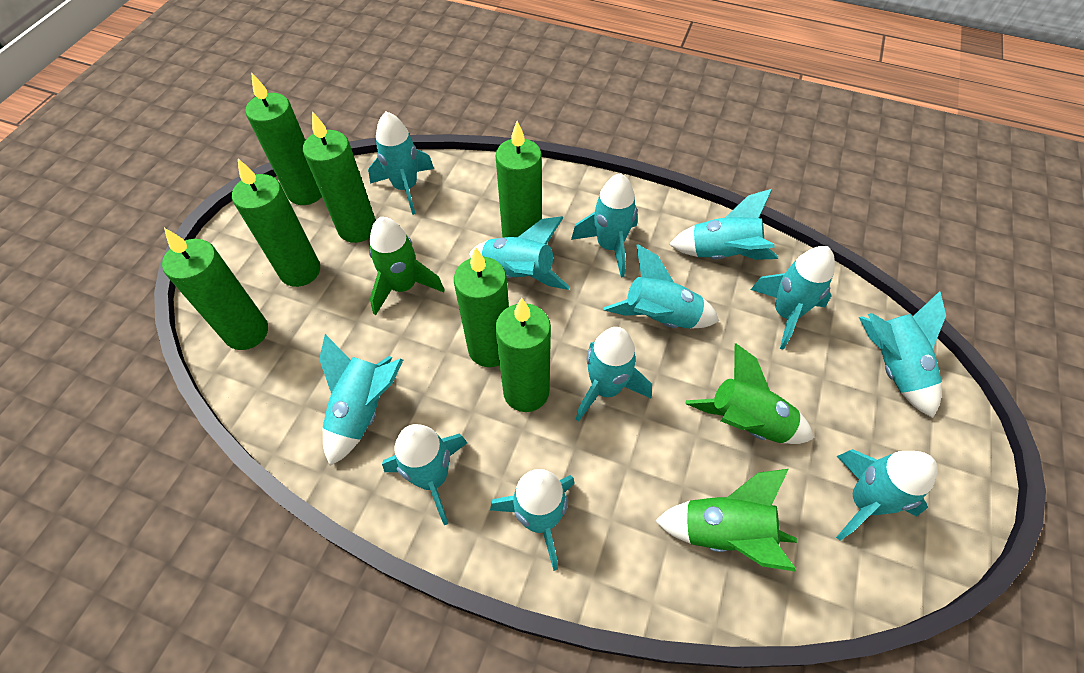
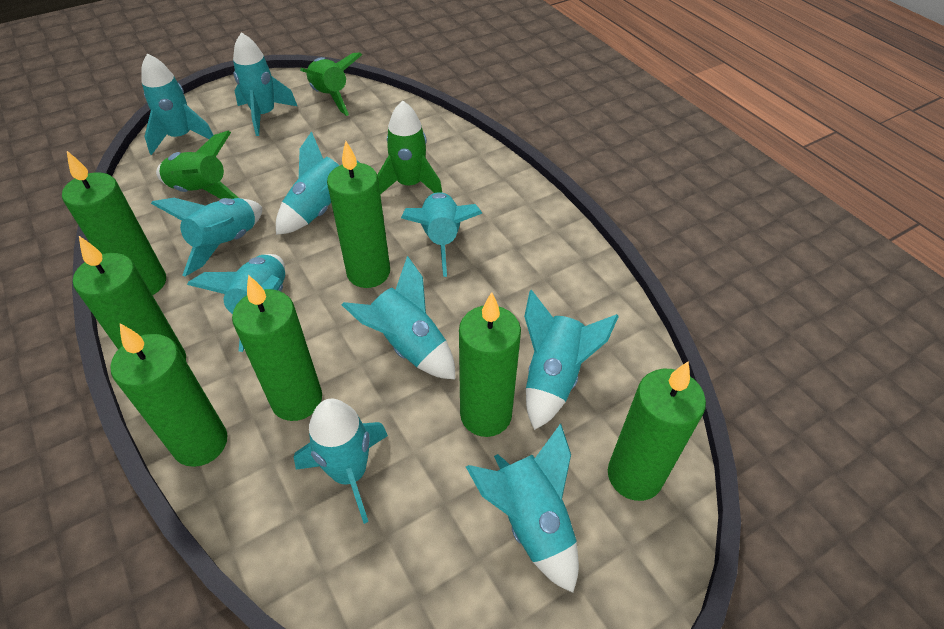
turquoise rocket: 12 -> 10

